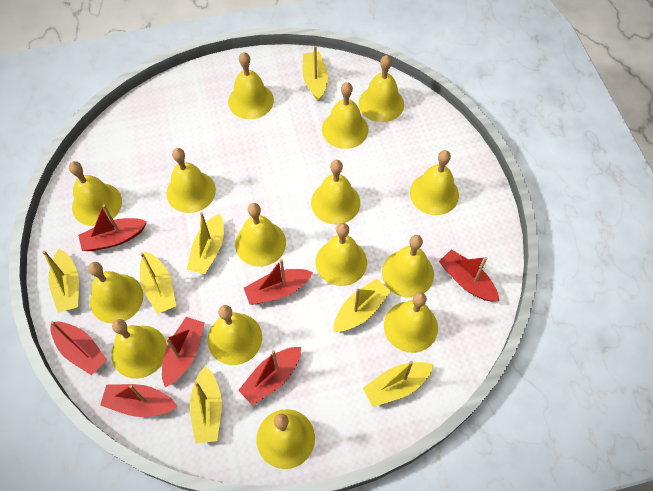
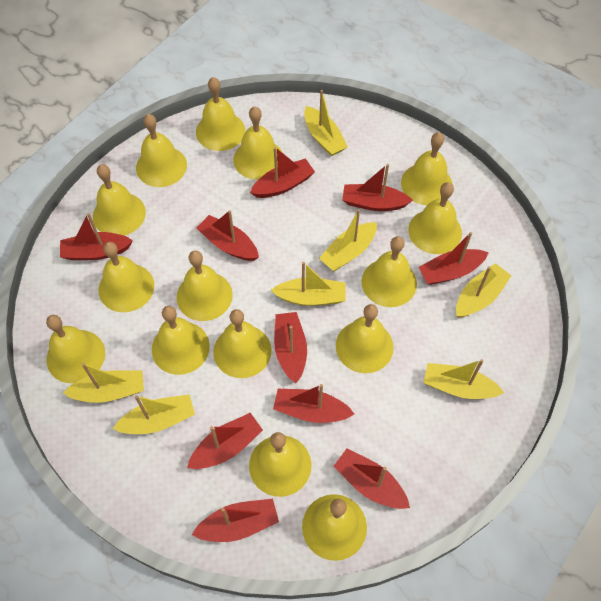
red boat: 7 -> 10

